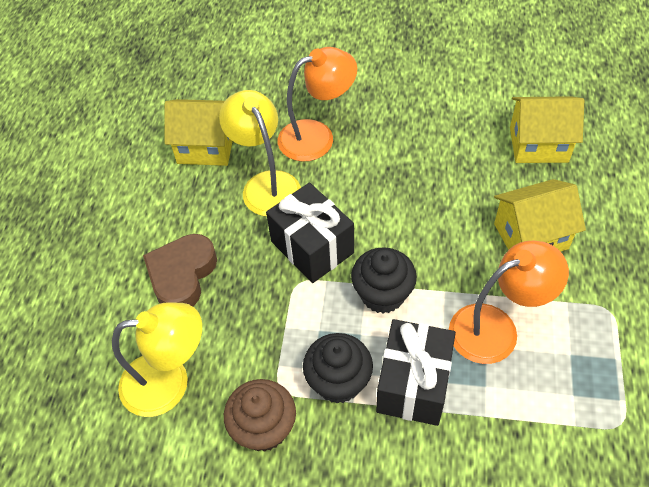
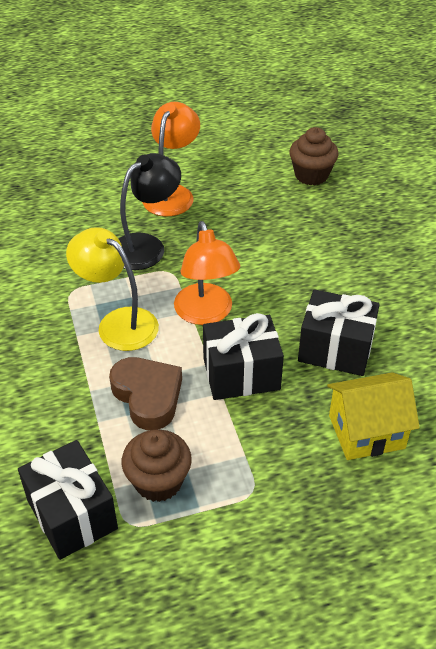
black cupcake: 2 -> 0
black gift: 2 -> 3
black lamp: 0 -> 1
brown cupcake: 1 -> 2
yellow house: 3 -> 1
yellow lamp: 2 -> 1

